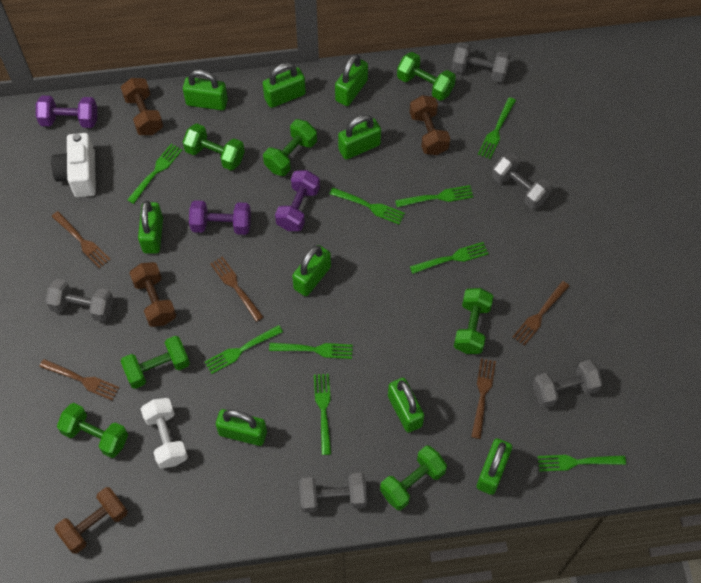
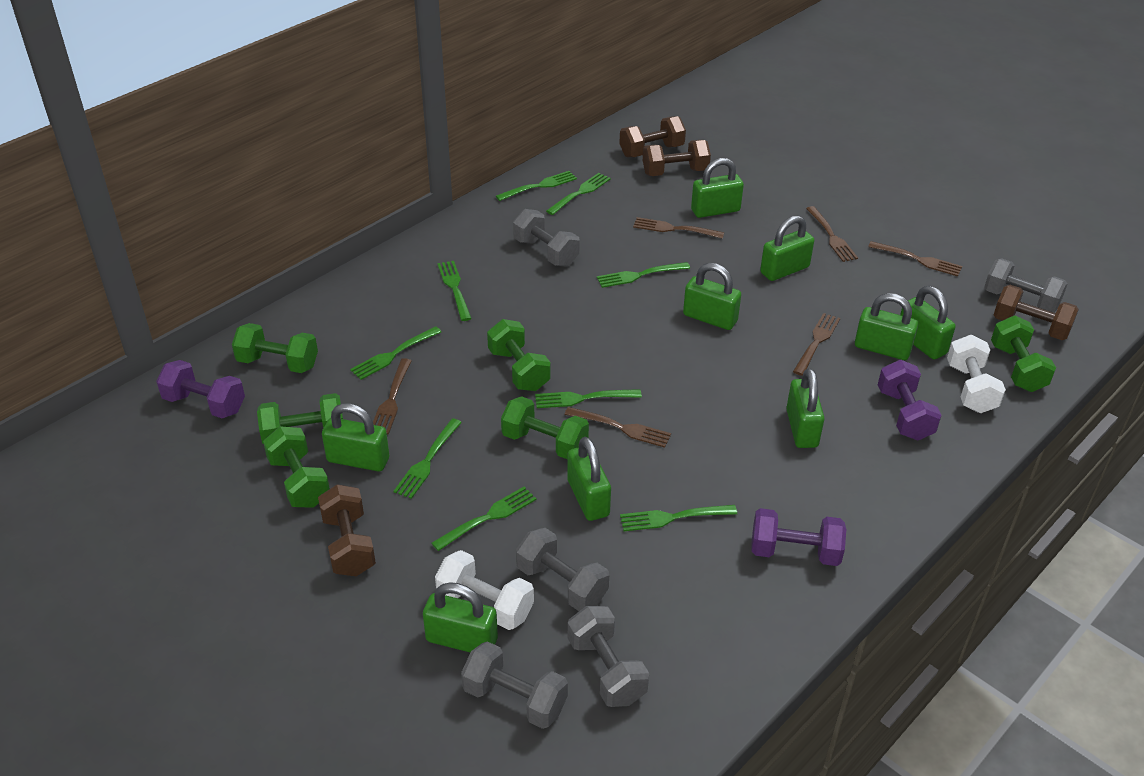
brown fork: 5 -> 6
green dumbbell: 7 -> 6
white camera: 1 -> 0
white dumbbell: 1 -> 2

